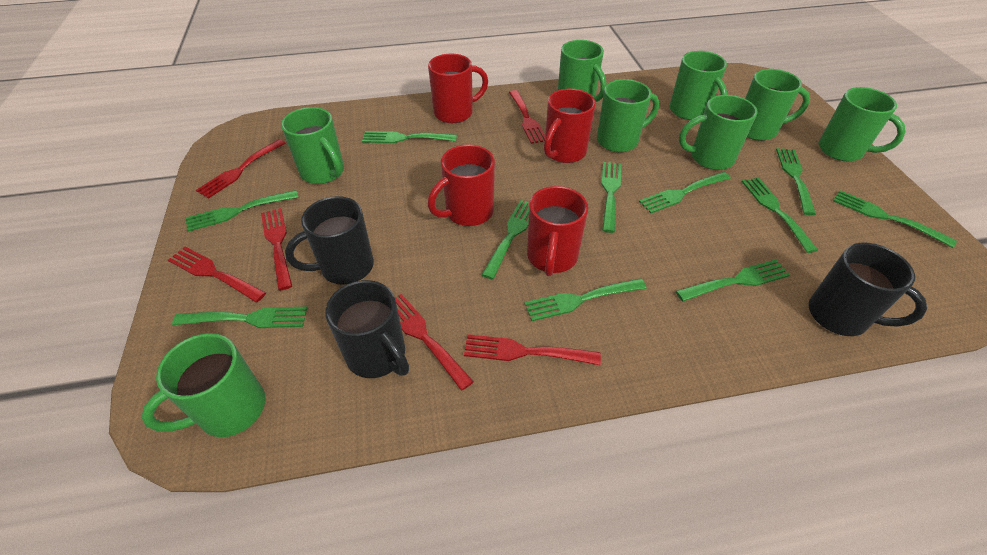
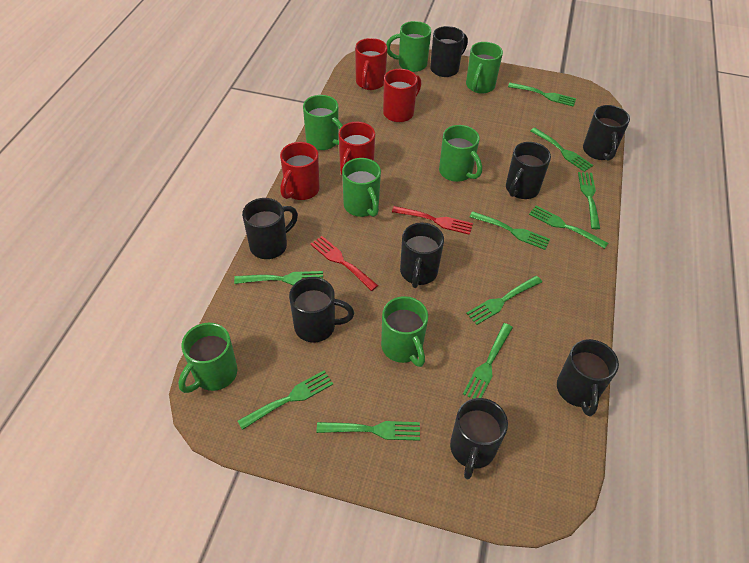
black mug: 3 -> 8
green fork: 11 -> 10
green mug: 8 -> 7
red fork: 6 -> 2

